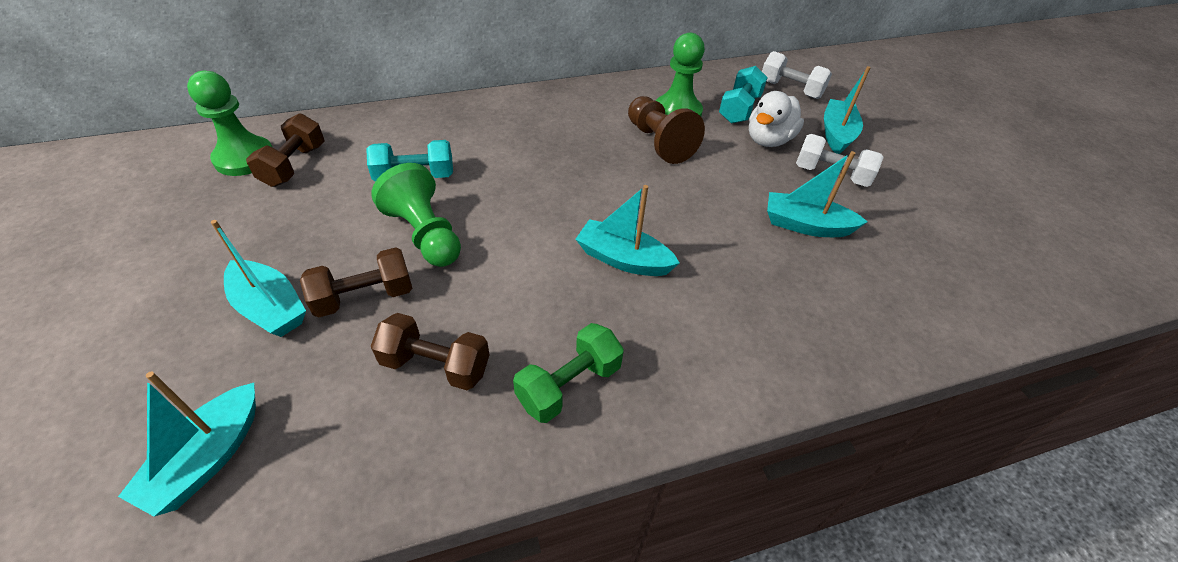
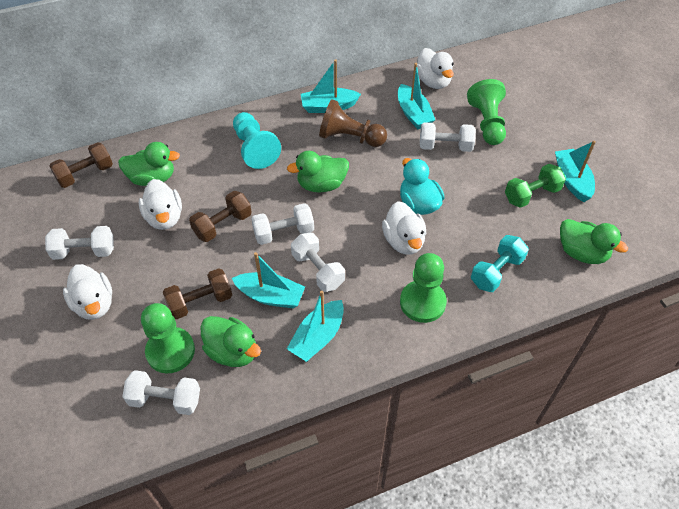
green duck: 0 -> 4
turquoise duck: 0 -> 1
turquoise dumbbell: 2 -> 1
turquoise pawn: 0 -> 1
white duck: 1 -> 4
white dumbbell: 2 -> 5

